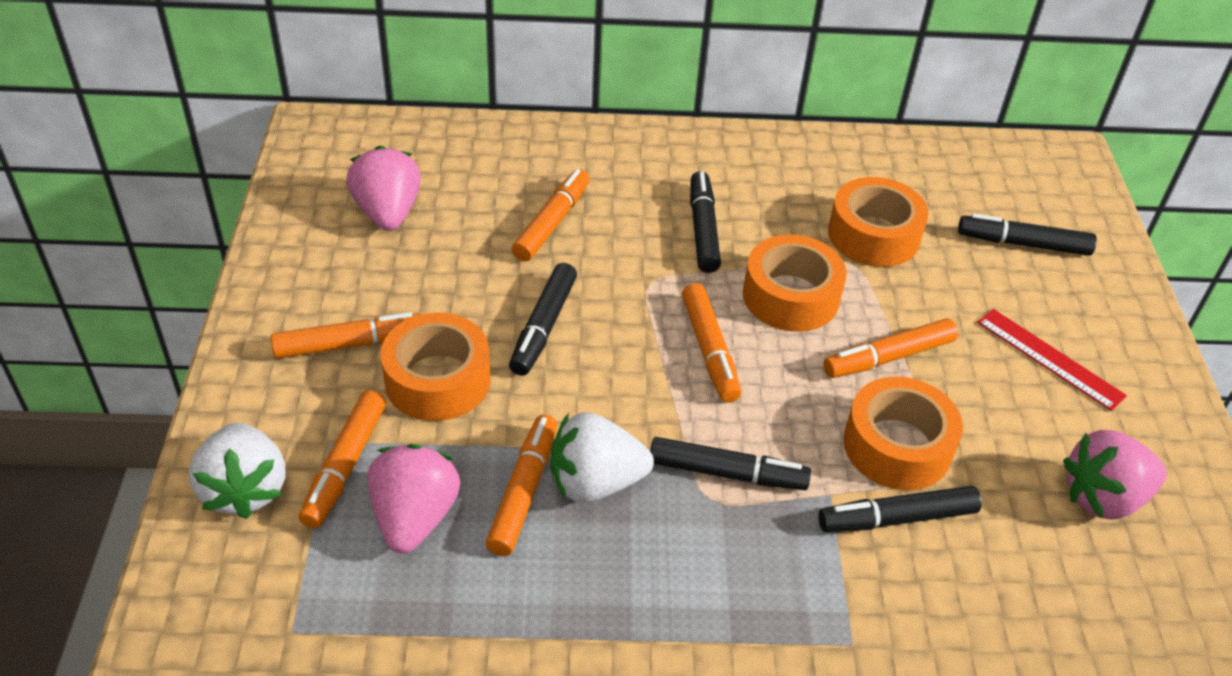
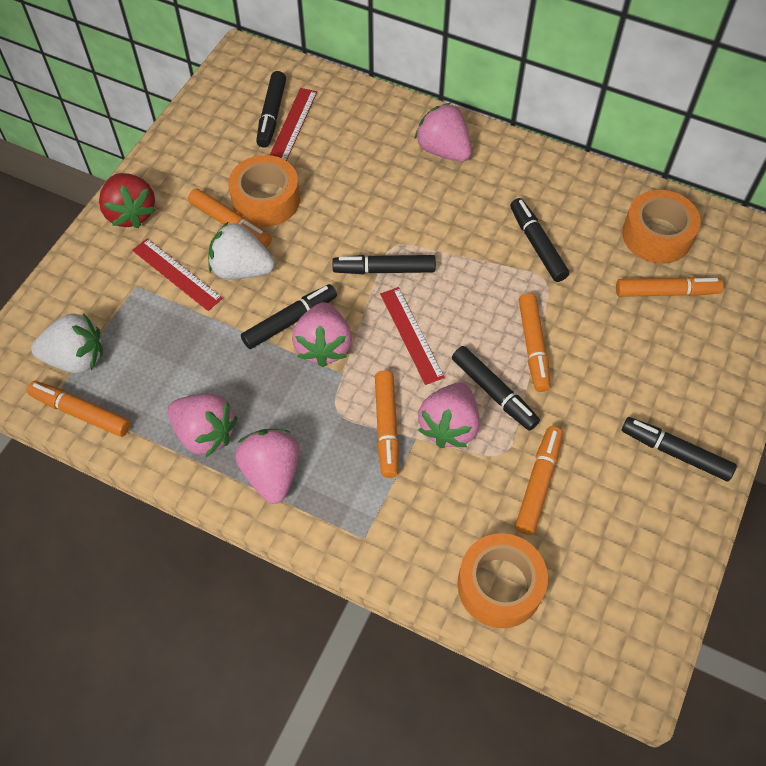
black marker: 5 -> 6
orange tape: 4 -> 3
pink strawberry: 3 -> 5
red ruler: 1 -> 3
red strawberry: 0 -> 1

